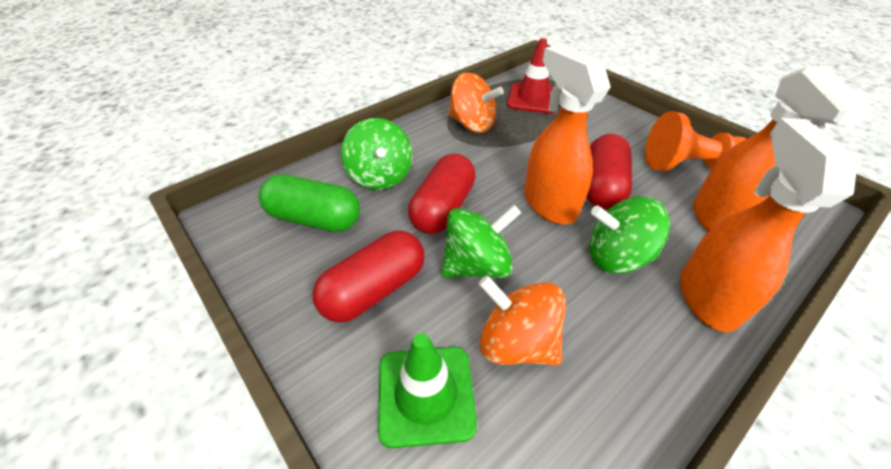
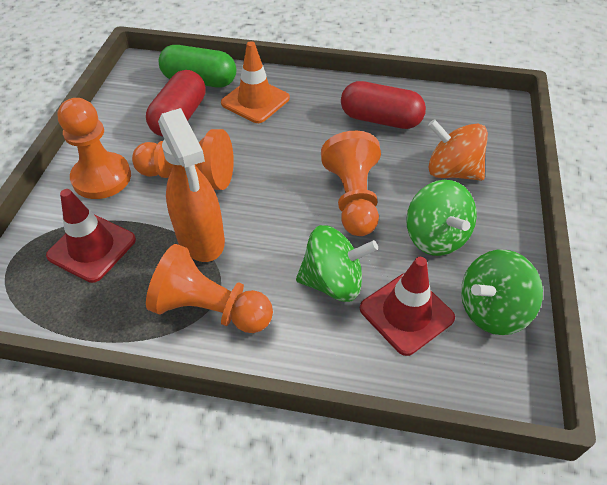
green traffic cone: 1 -> 0
orange pawn: 1 -> 4
orange spinning top: 2 -> 1
orange spray bottle: 3 -> 1
orange traffic cone: 0 -> 1
red capsule: 3 -> 2
red traffic cone: 1 -> 2

